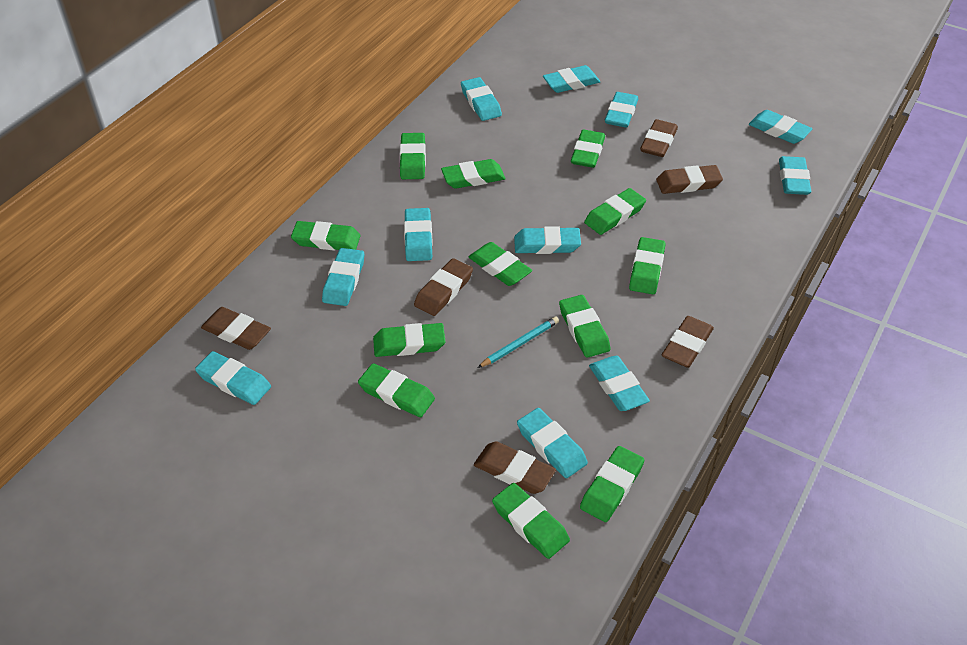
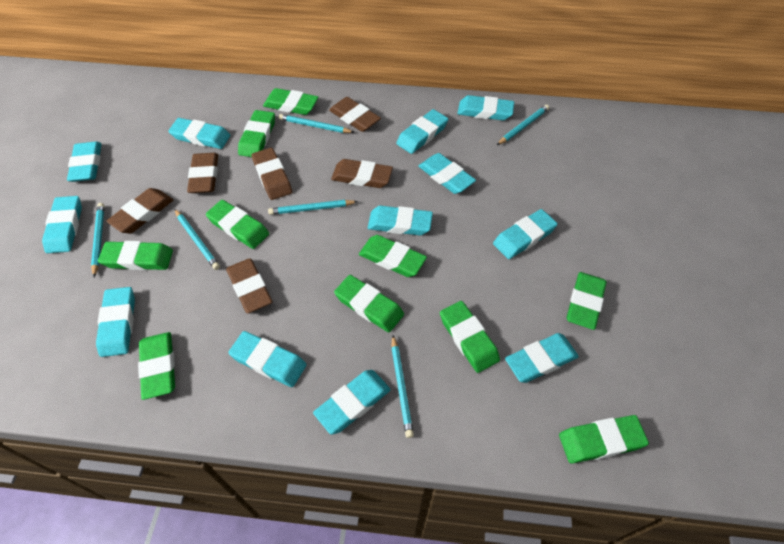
green eraser: 12 -> 10
turquoise eraser: 11 -> 12
turquoise pencil: 1 -> 6

